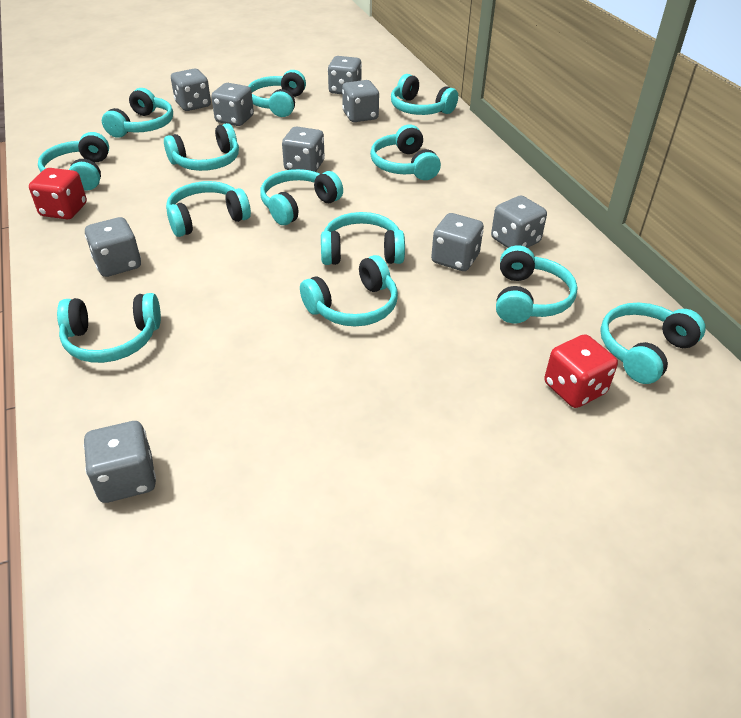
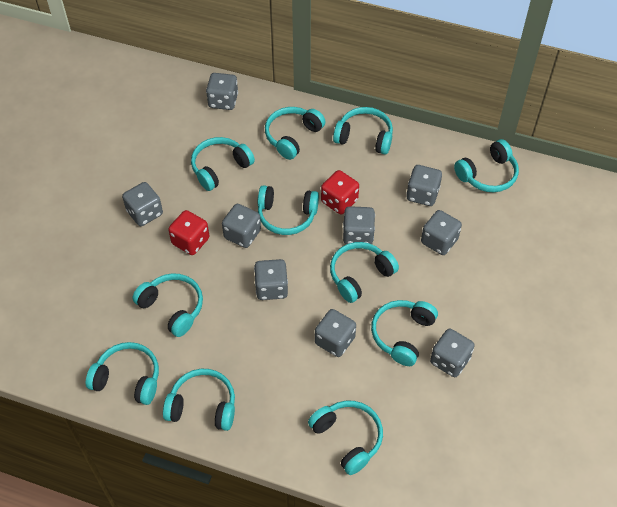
turquoise headphones: 13 -> 11

